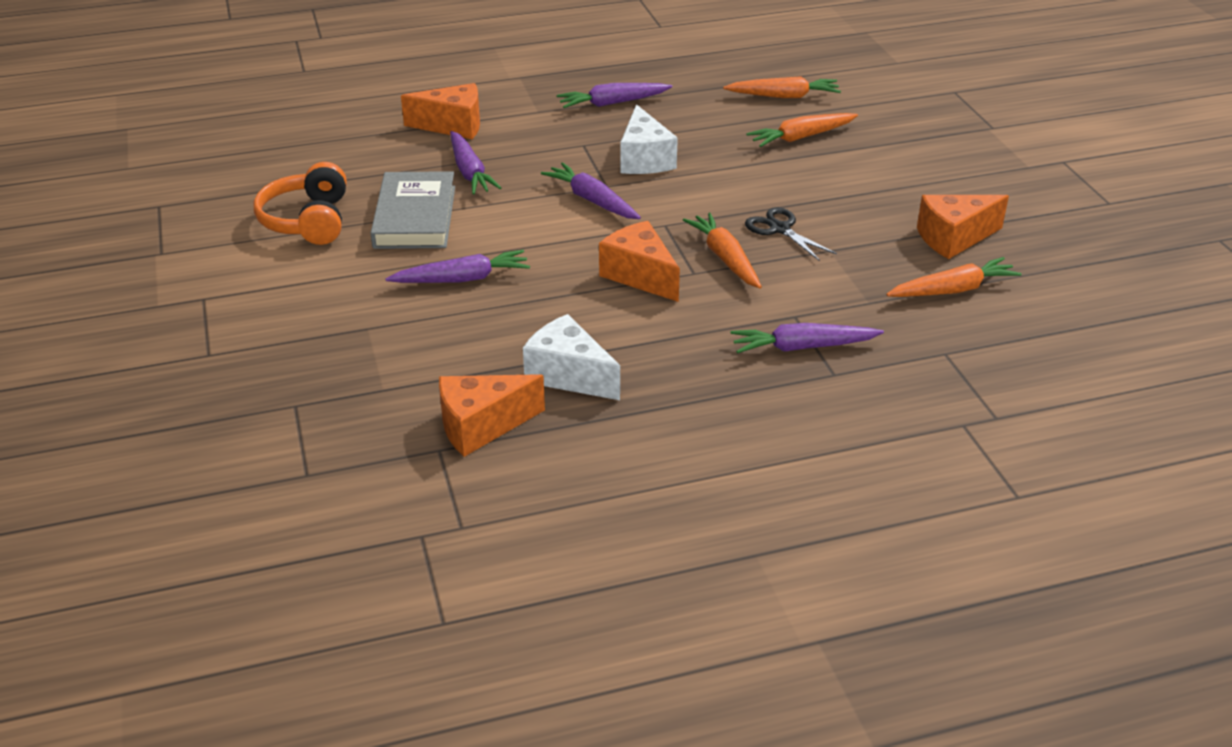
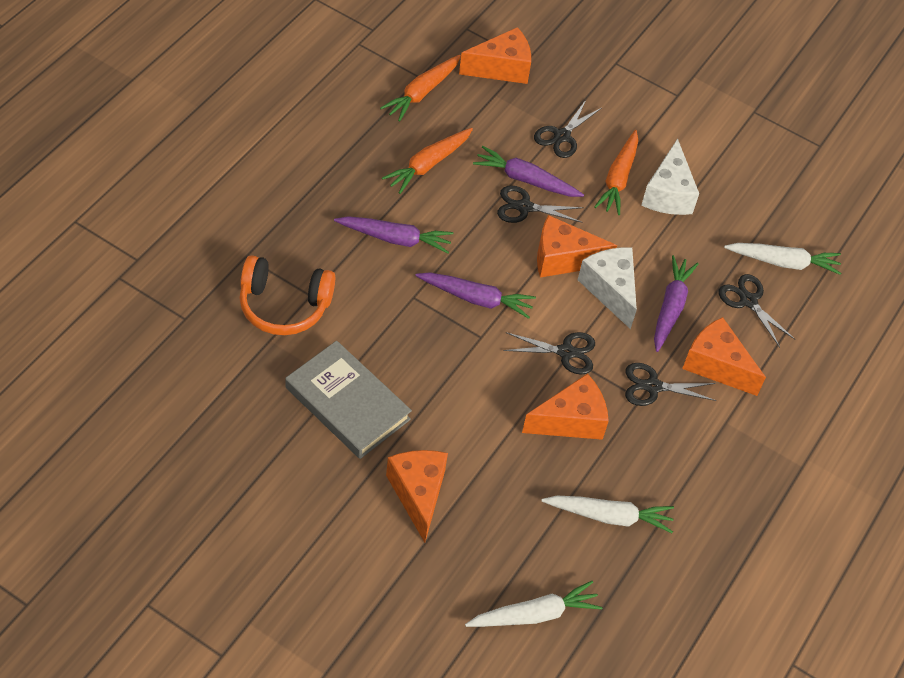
black scissors: 1 -> 5
orange carrot: 4 -> 3
orange cheese: 4 -> 5
purple carrot: 5 -> 4
white carrot: 0 -> 3

